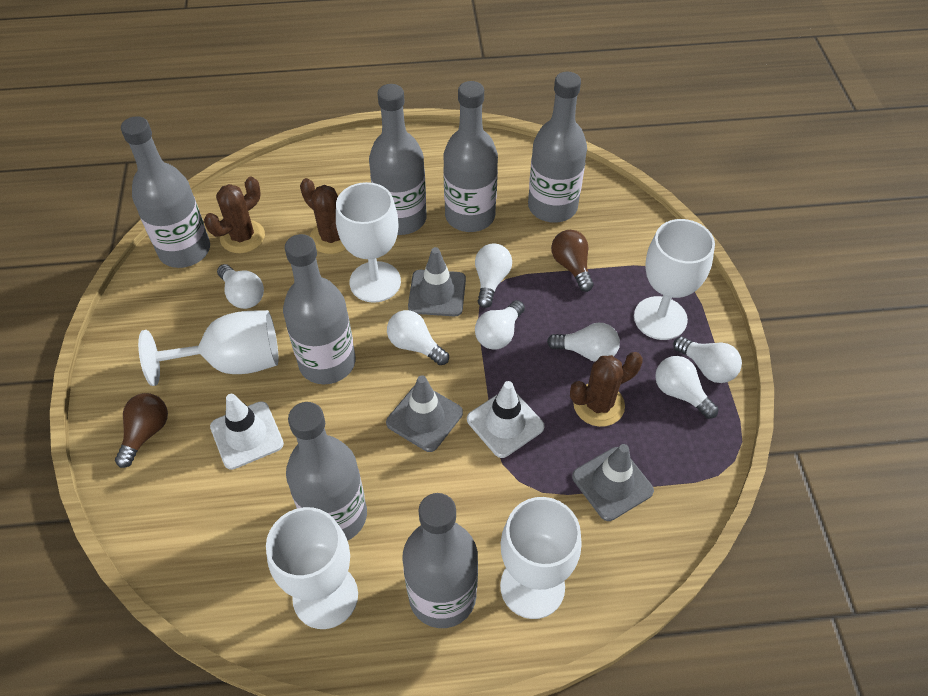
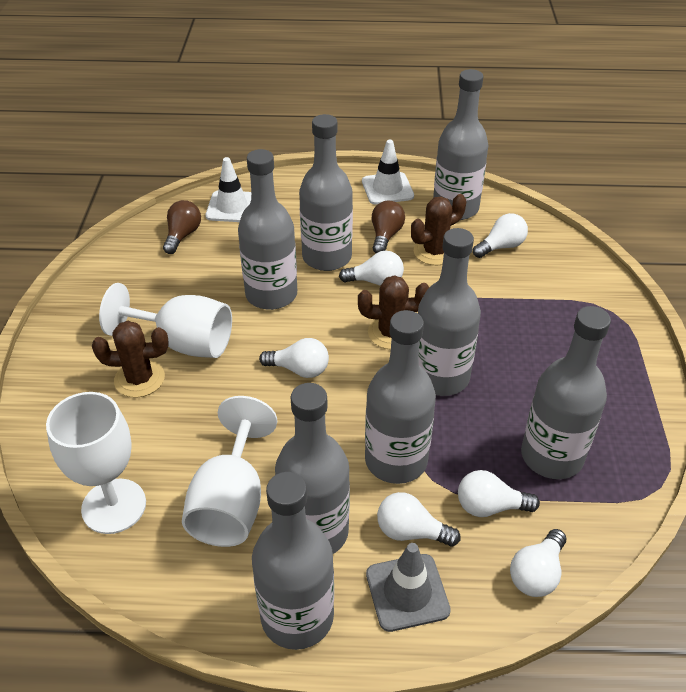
grey bottle: 7 -> 8
grey traffic cone: 3 -> 1
white goblet: 5 -> 3
white light bulb: 7 -> 6

